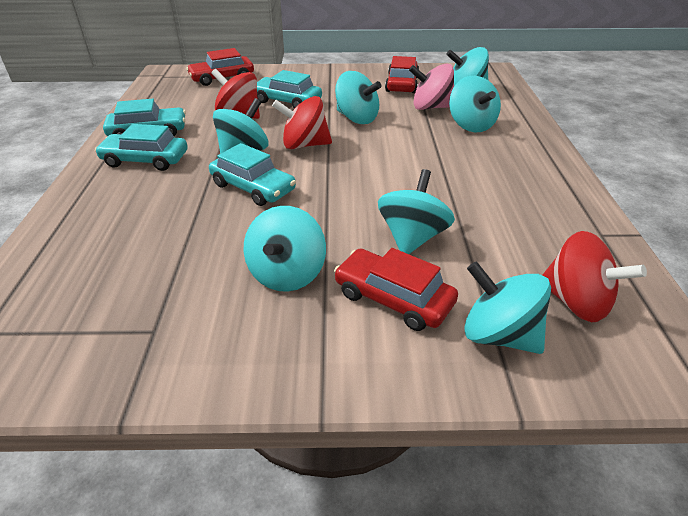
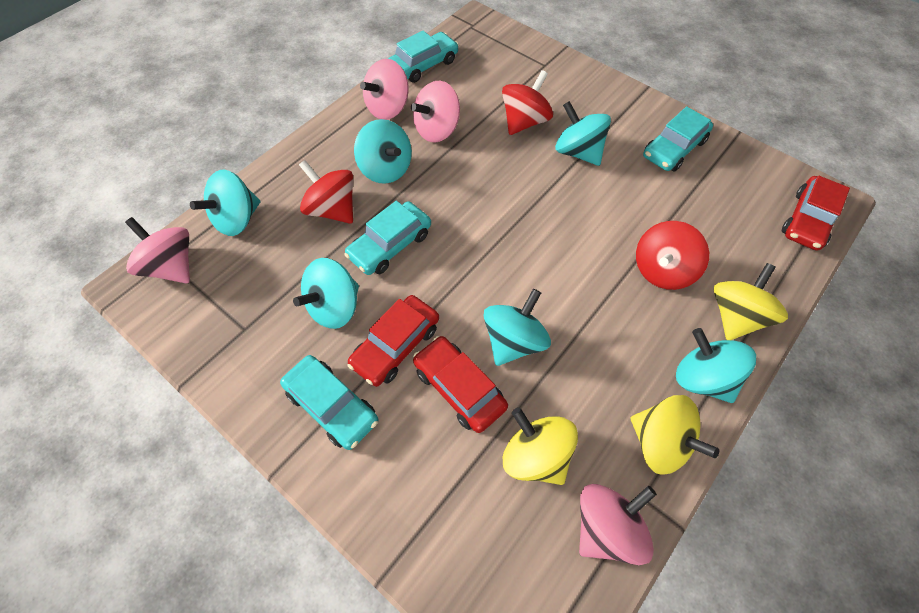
pink spinning top: 1 -> 4
turquoise spinning top: 7 -> 6
yellow spinning top: 0 -> 3

